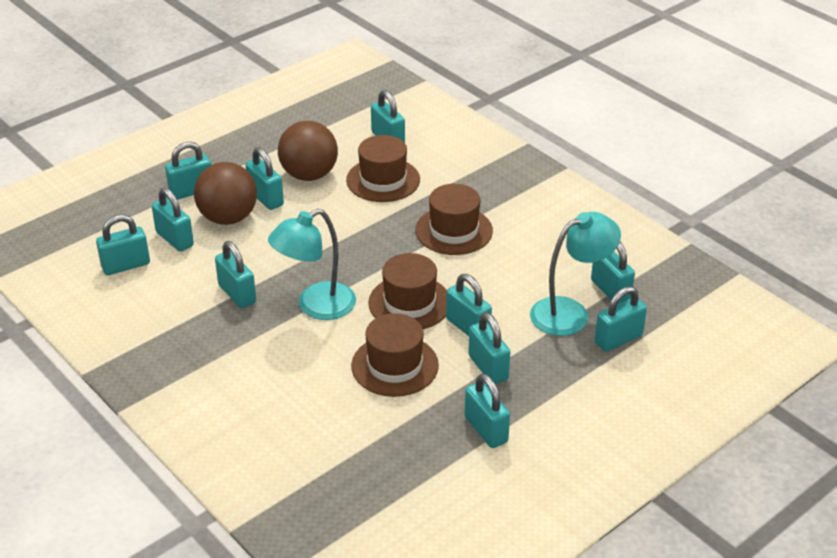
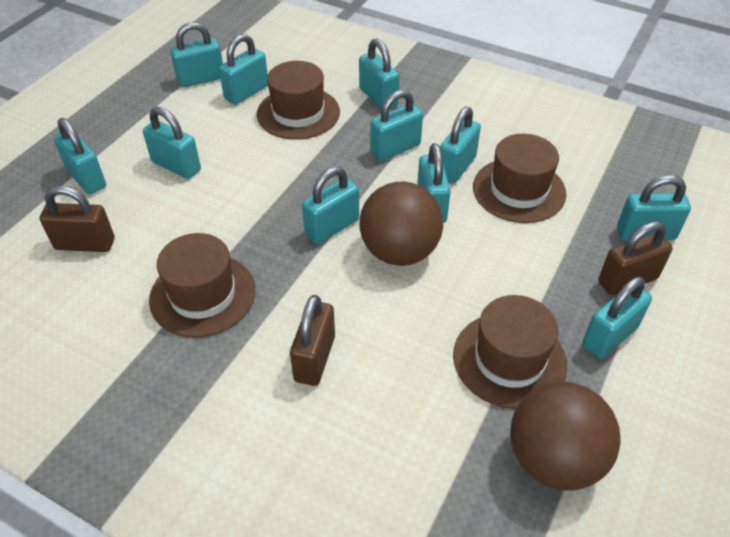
brown padlock: 0 -> 3
turquoise lamp: 2 -> 0

